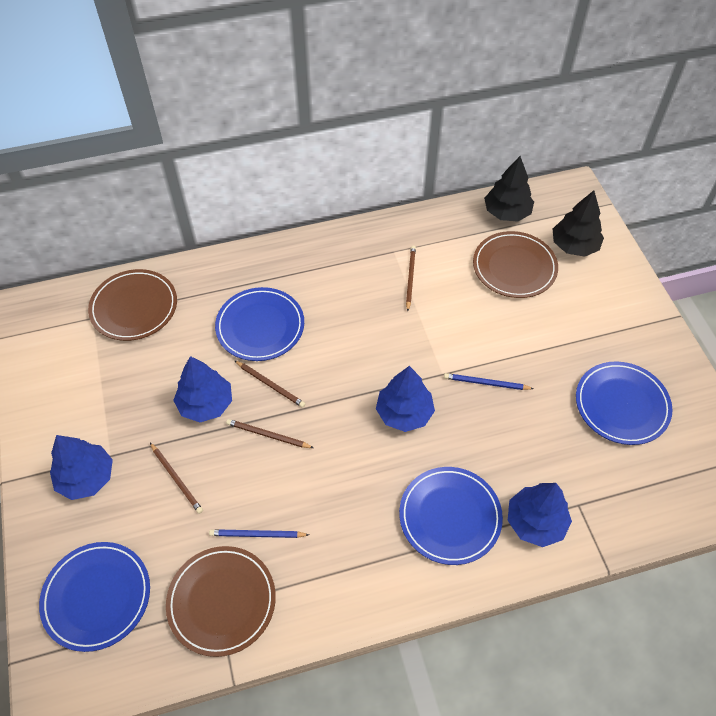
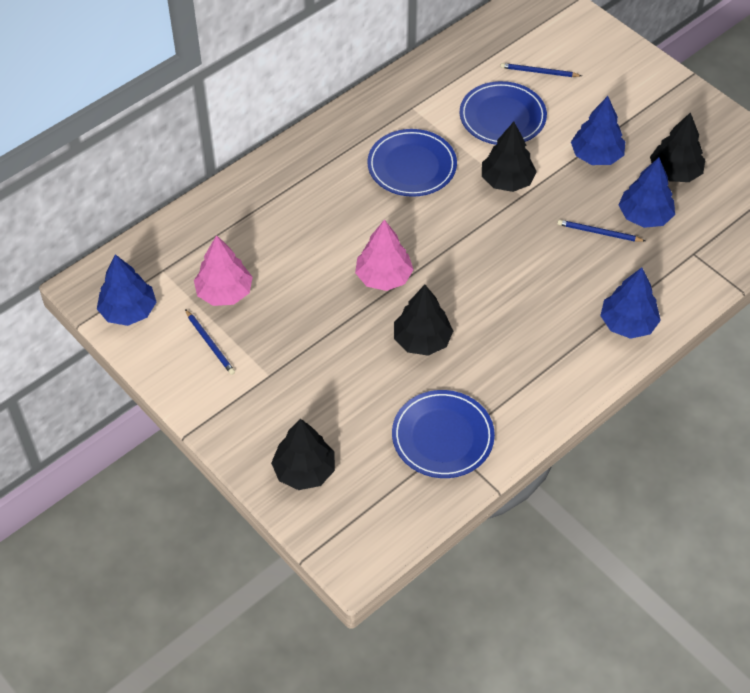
black tree: 2 -> 4
blue pencil: 2 -> 3
blue plate: 4 -> 3
brown pencil: 4 -> 0
brown plate: 3 -> 0
pink tree: 0 -> 2

